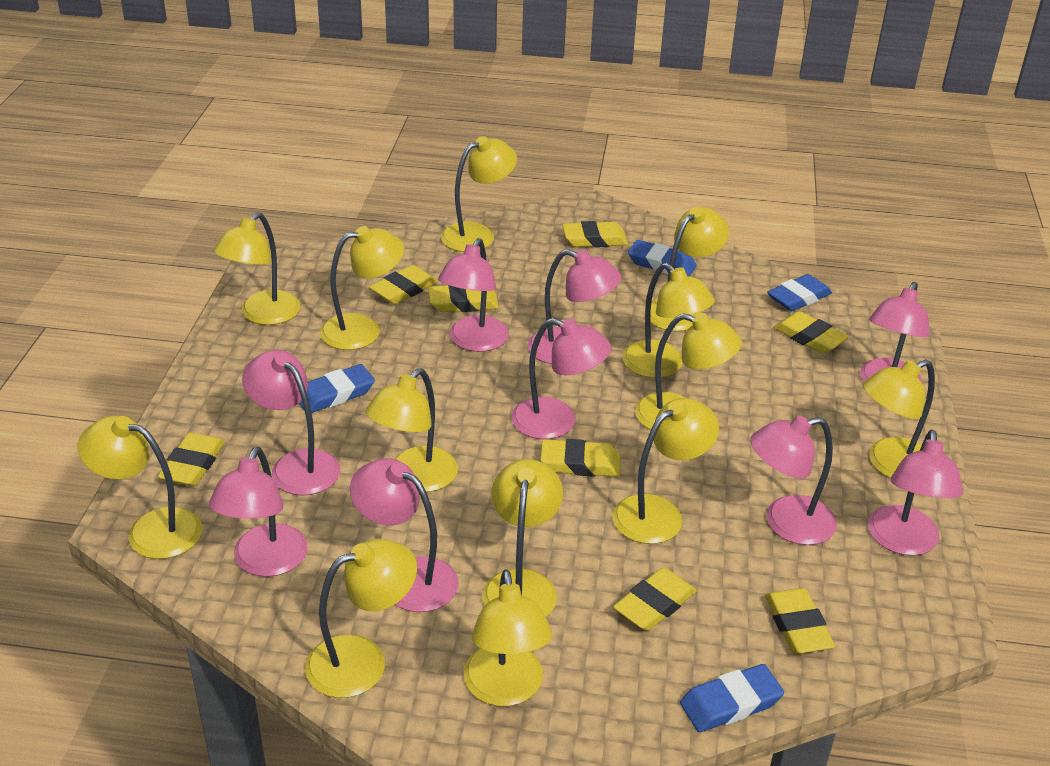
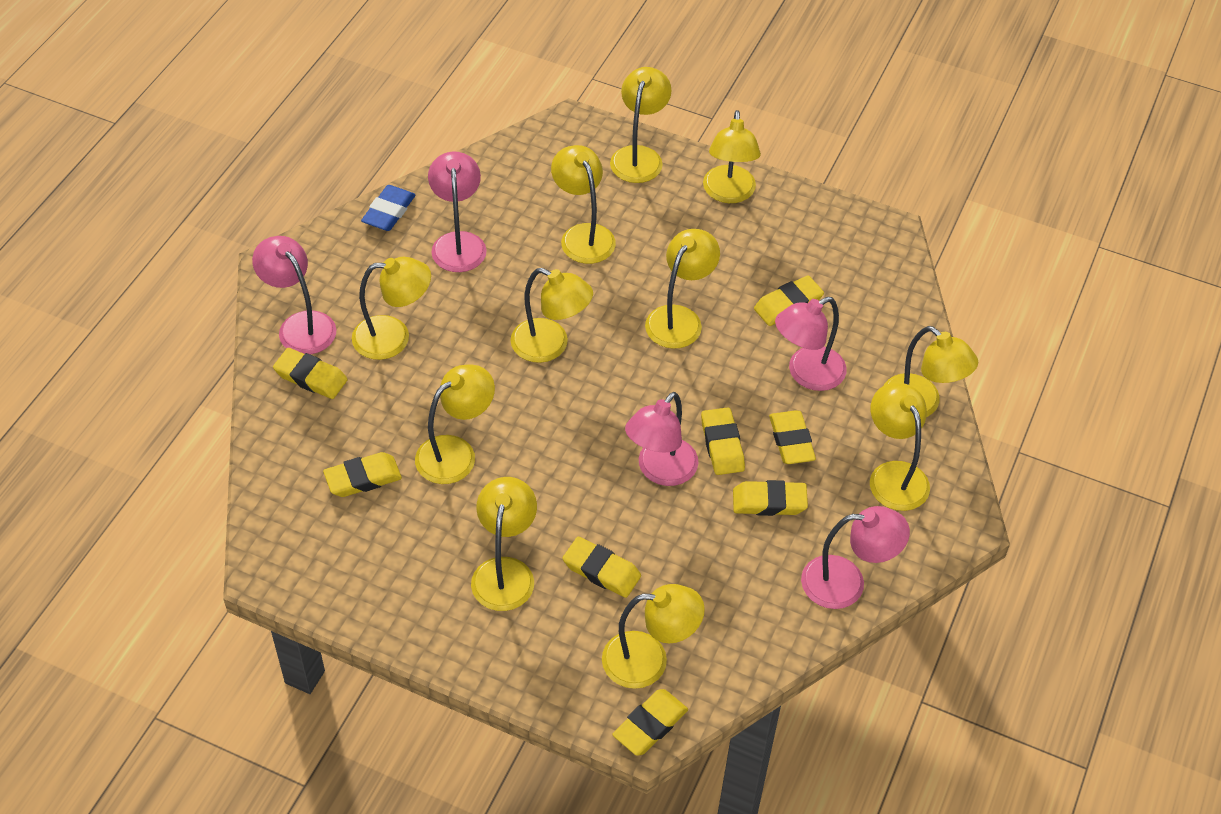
blue eraser: 4 -> 1
pink lamp: 9 -> 5
yellow lamp: 13 -> 11

